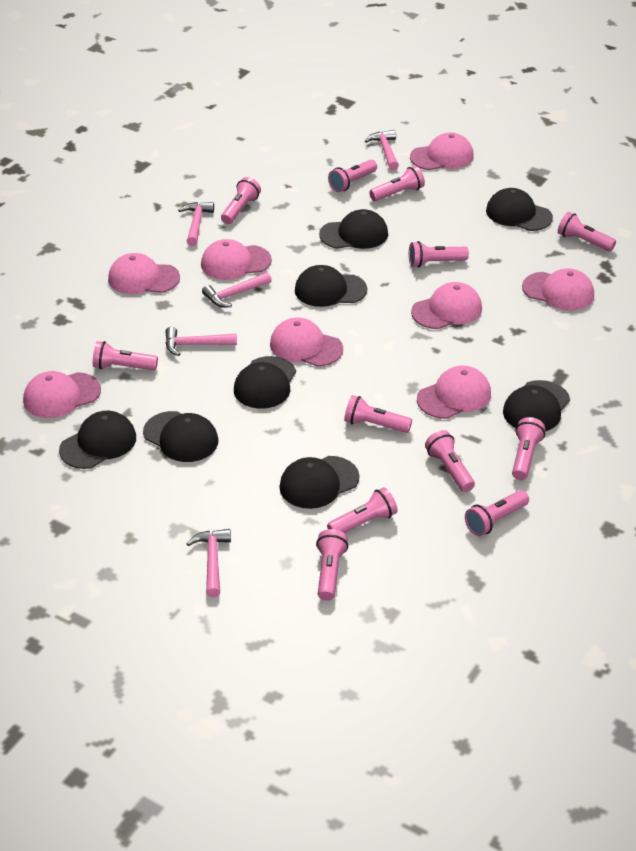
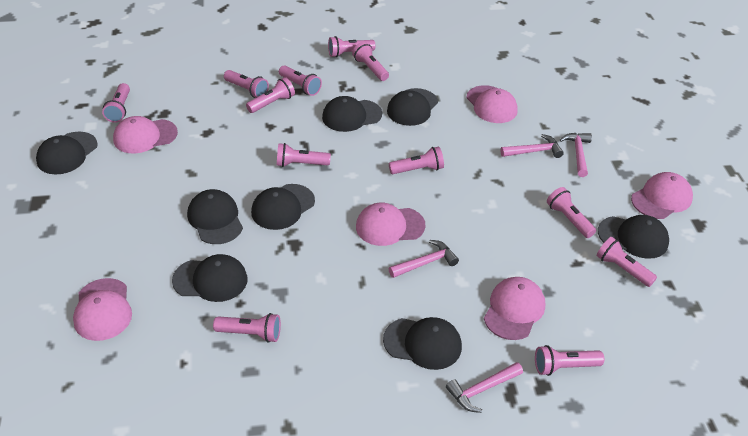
pink cap: 8 -> 6
pink hammer: 5 -> 4

